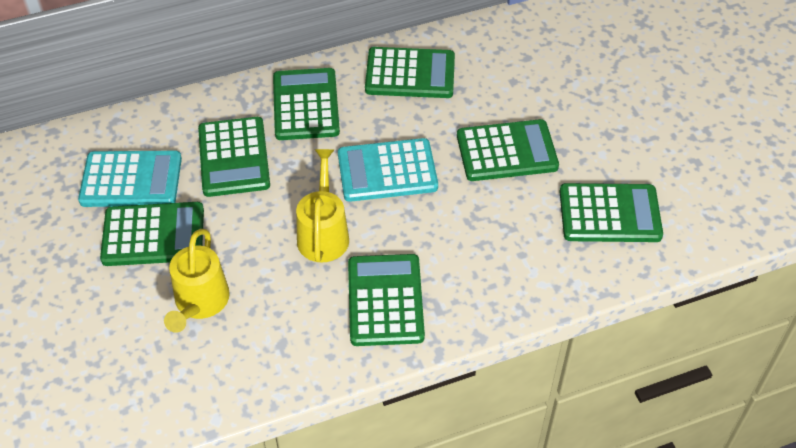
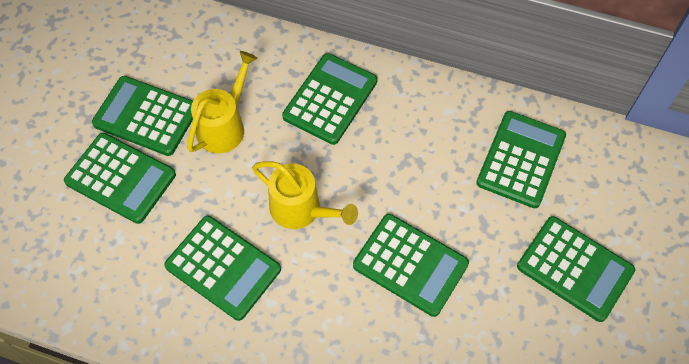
turquoise calculator: 2 -> 0

